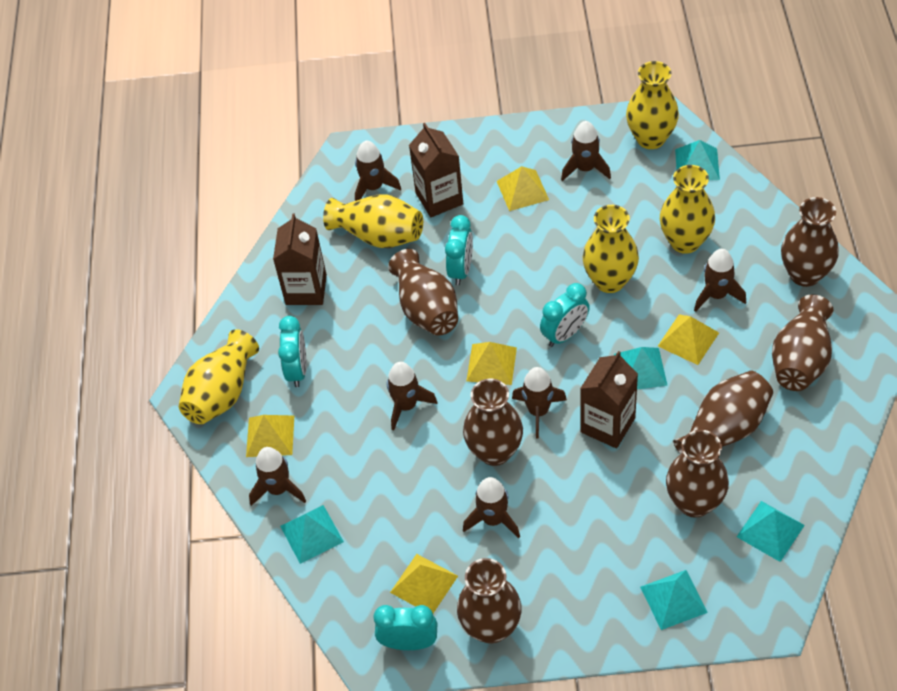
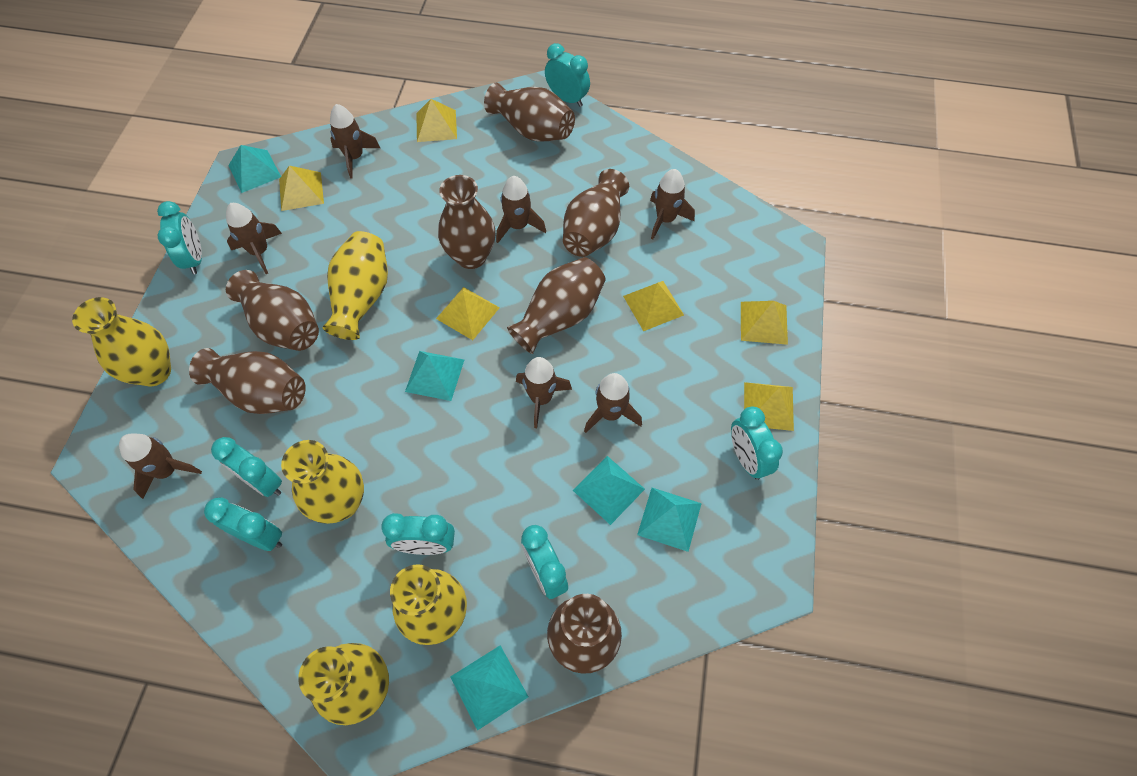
brown carton: 3 -> 0
turquoise clock: 4 -> 7
yellow pyramid: 5 -> 6

